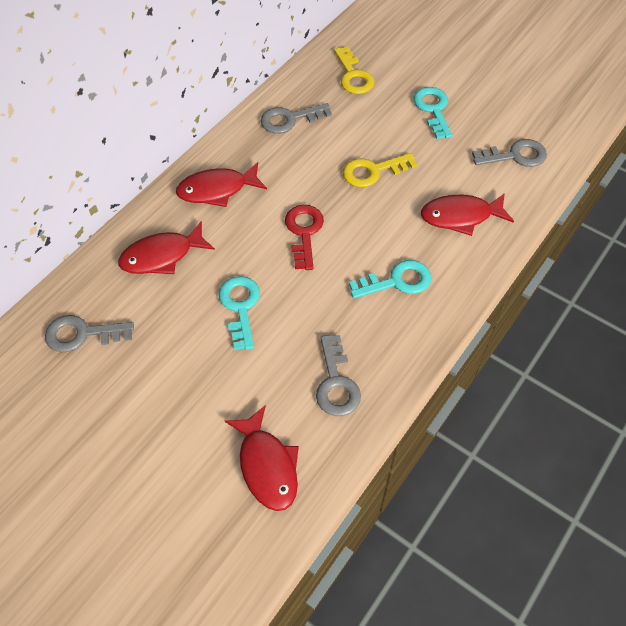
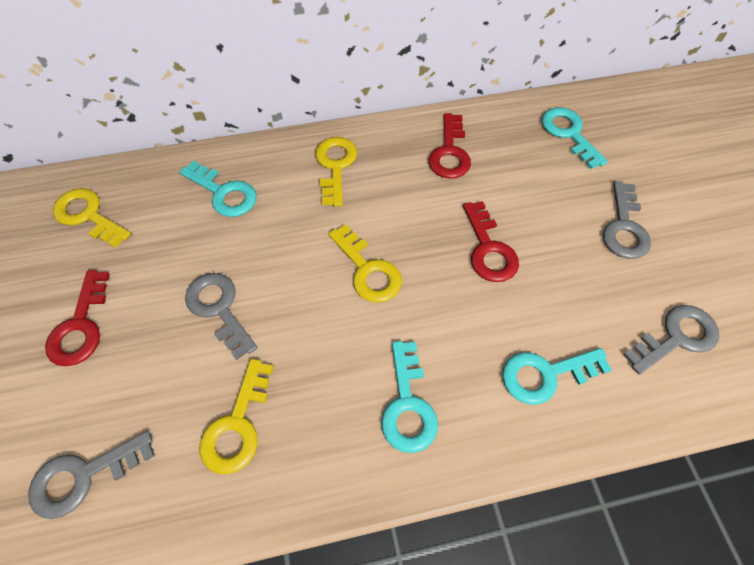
red fish: 4 -> 0
red key: 1 -> 3
turquoise key: 3 -> 4
yellow key: 2 -> 4

